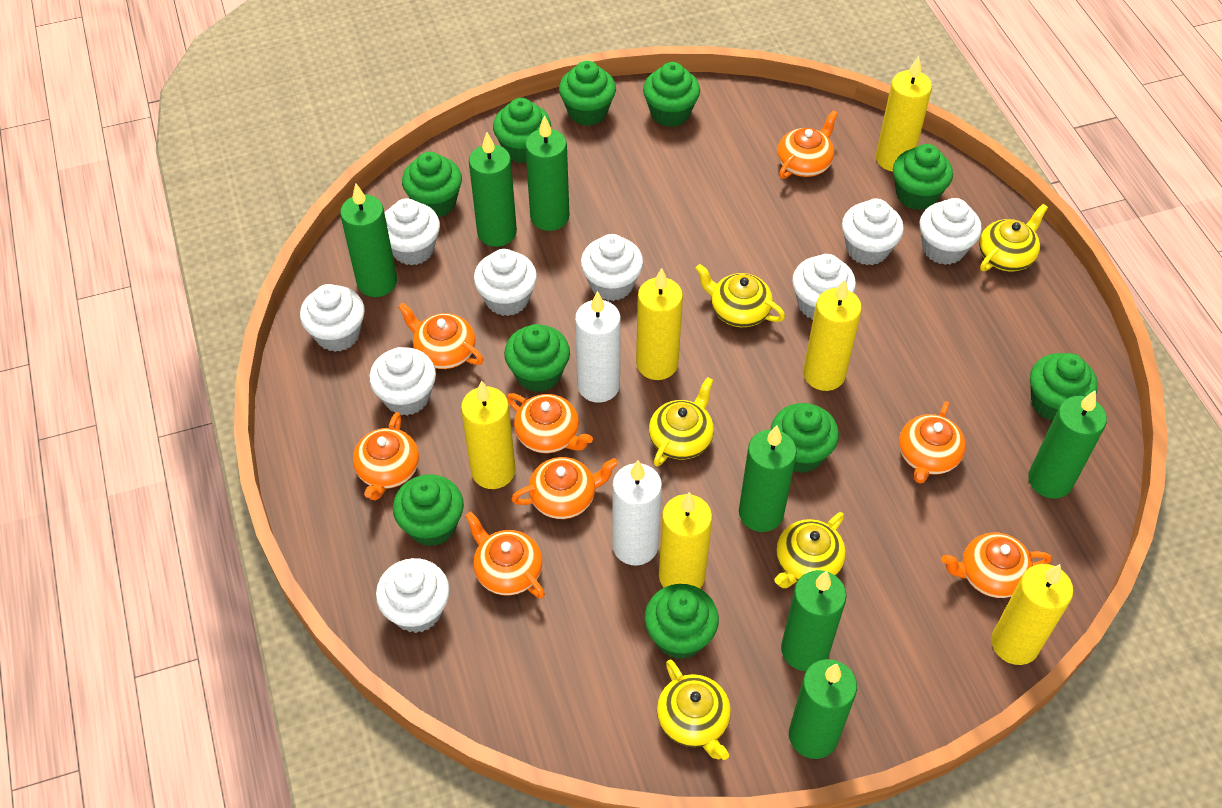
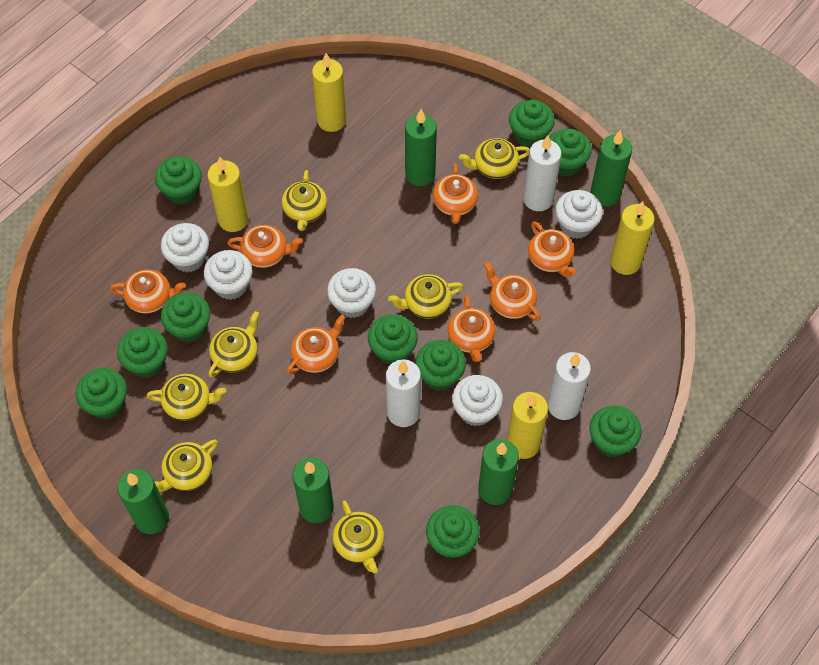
green candle: 7 -> 5
orange teapot: 8 -> 7
white candle: 2 -> 3
white cupcake: 9 -> 5
yellow candle: 6 -> 4
yellow teapot: 5 -> 7

